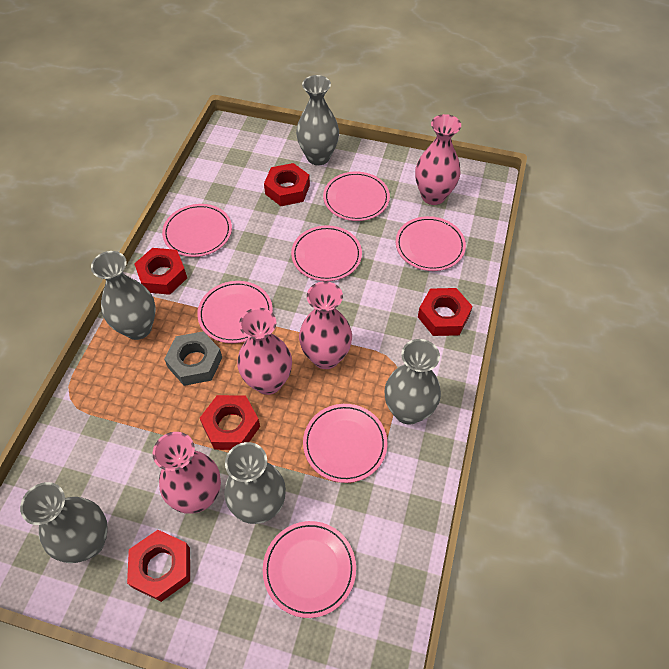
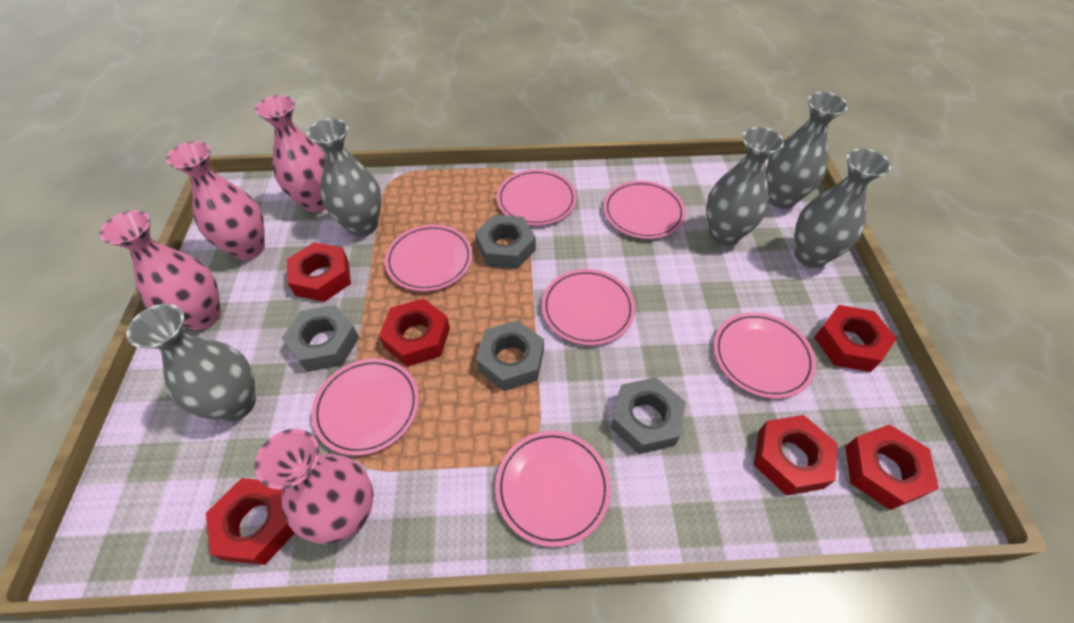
grey nut: 1 -> 4
red nut: 5 -> 6

